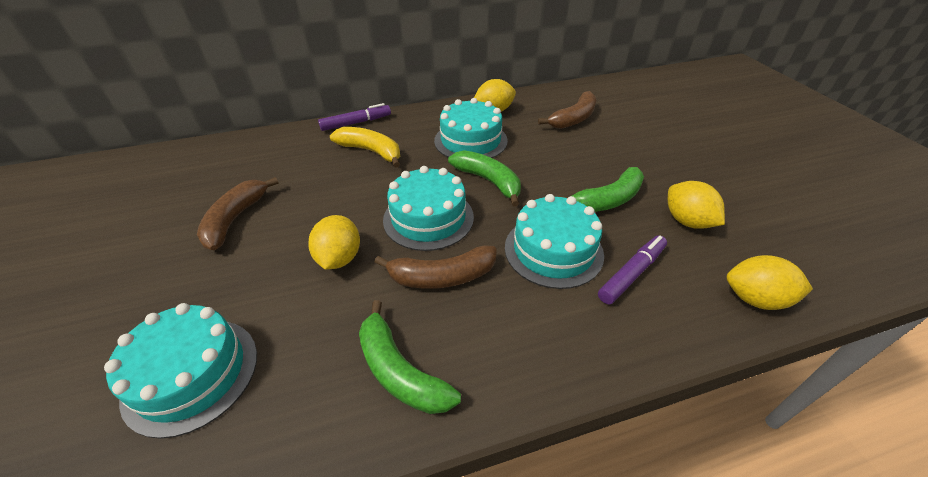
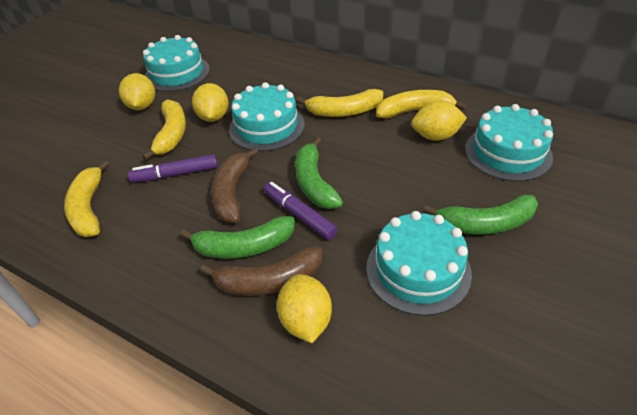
brown banana: 3 -> 2
yellow banana: 1 -> 4

